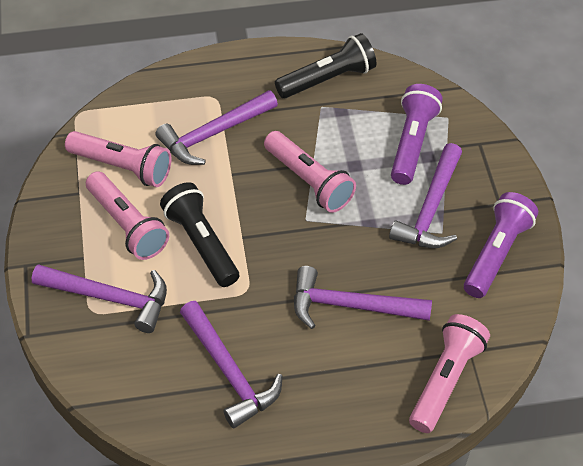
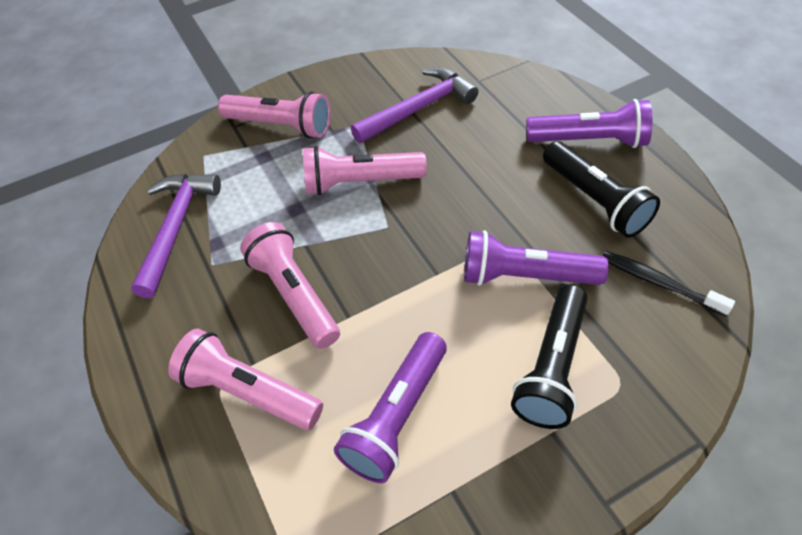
black toothbrush: 0 -> 1
purple flashlight: 2 -> 3
purple hammer: 5 -> 2

